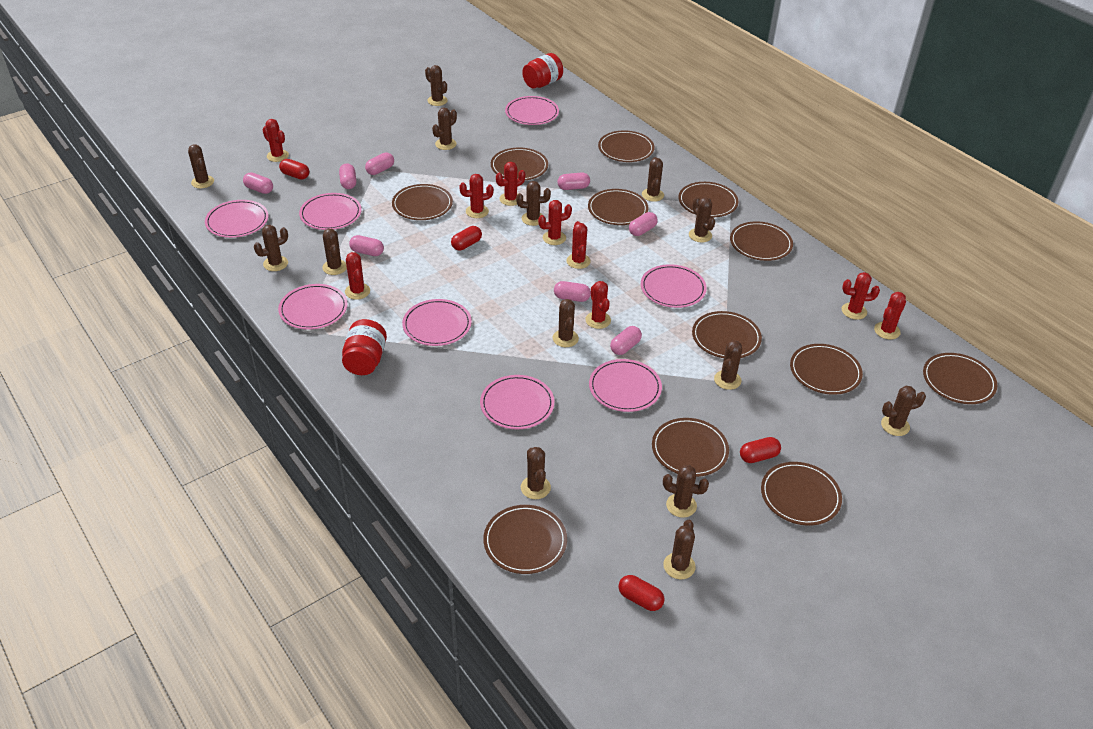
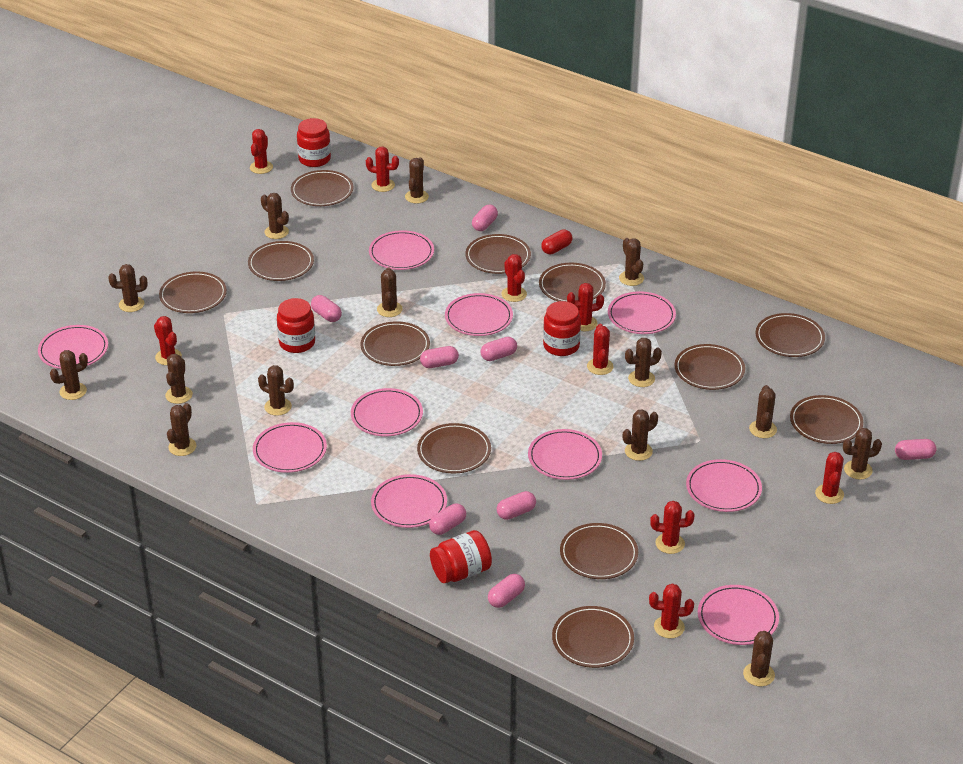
pink plate: 8 -> 10
red capsule: 4 -> 1
red jar: 2 -> 4

